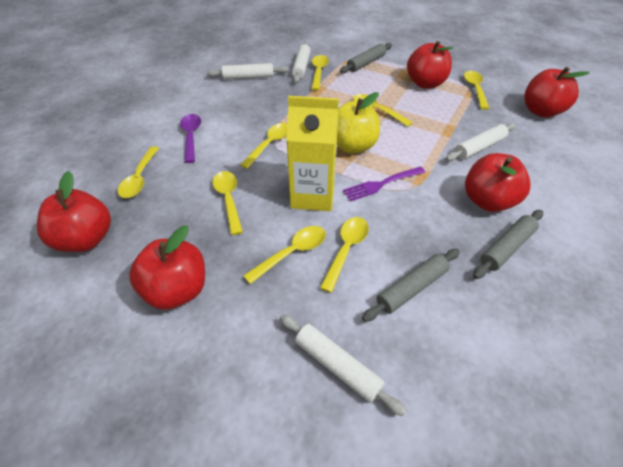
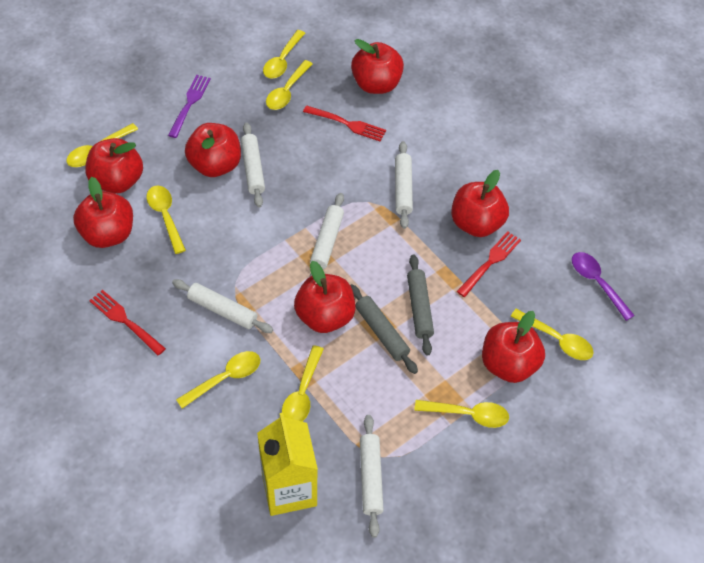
grey rolling pin: 3 -> 2
red apple: 5 -> 7
red fork: 0 -> 3
white rolling pin: 4 -> 5
yellow apple: 1 -> 0

